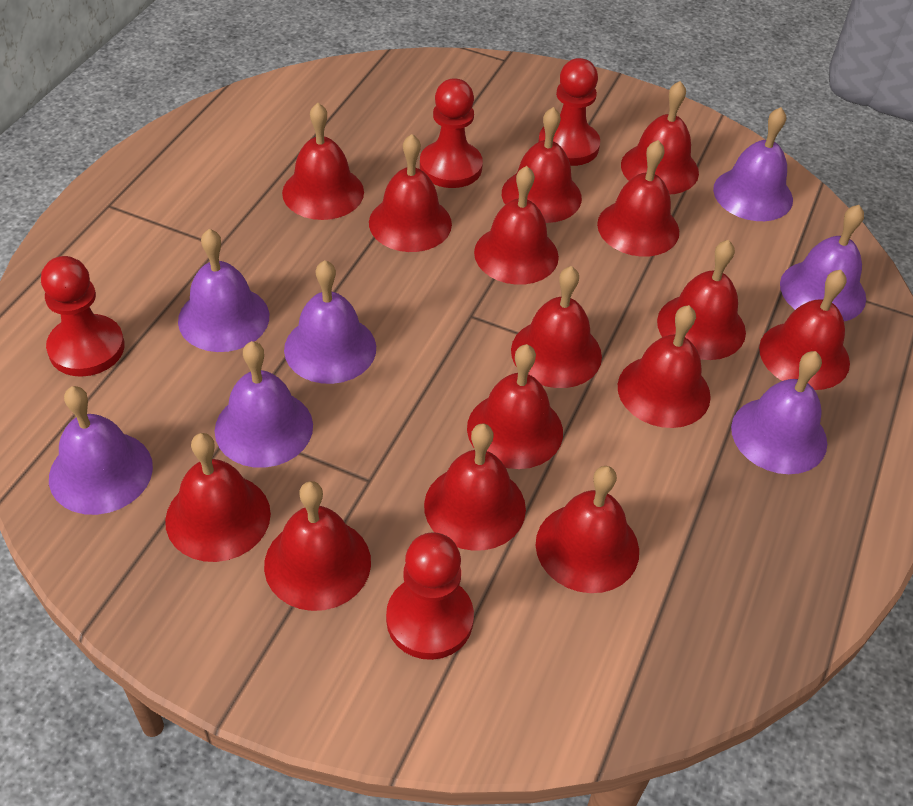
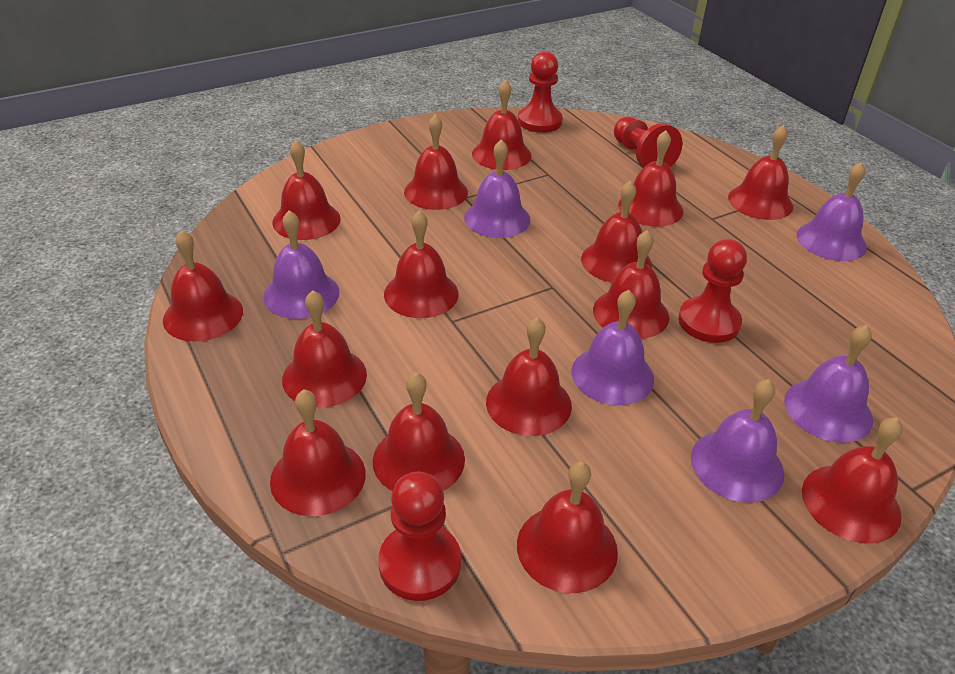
purple bell: 7 -> 6

